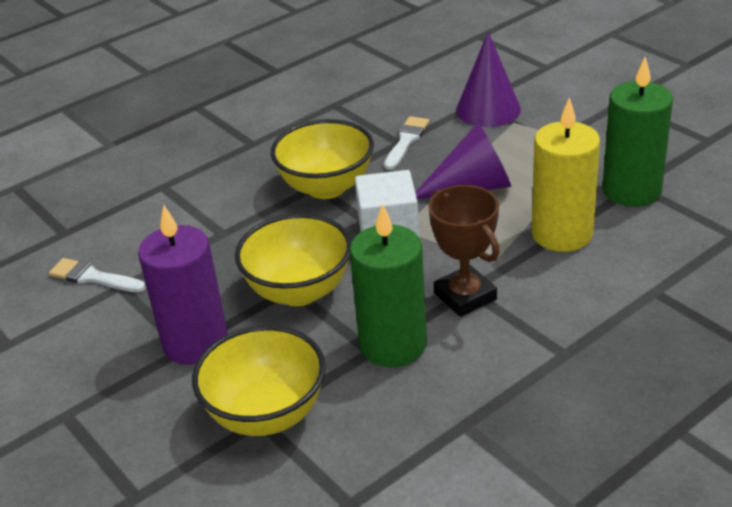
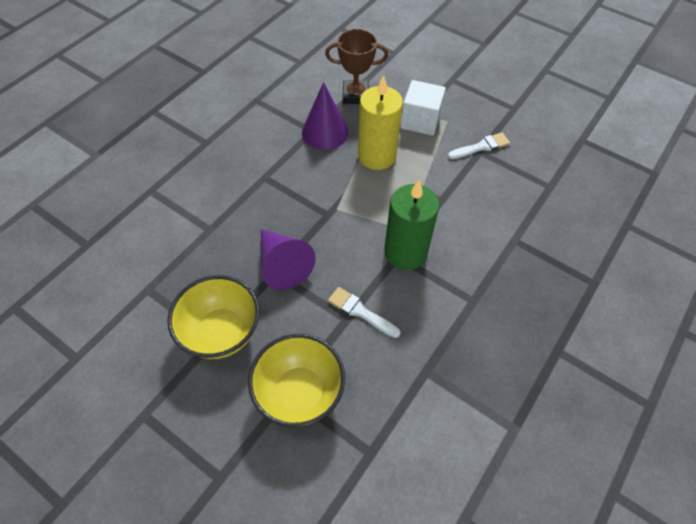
green candle: 2 -> 1
purple candle: 1 -> 0
yellow bowl: 3 -> 2

